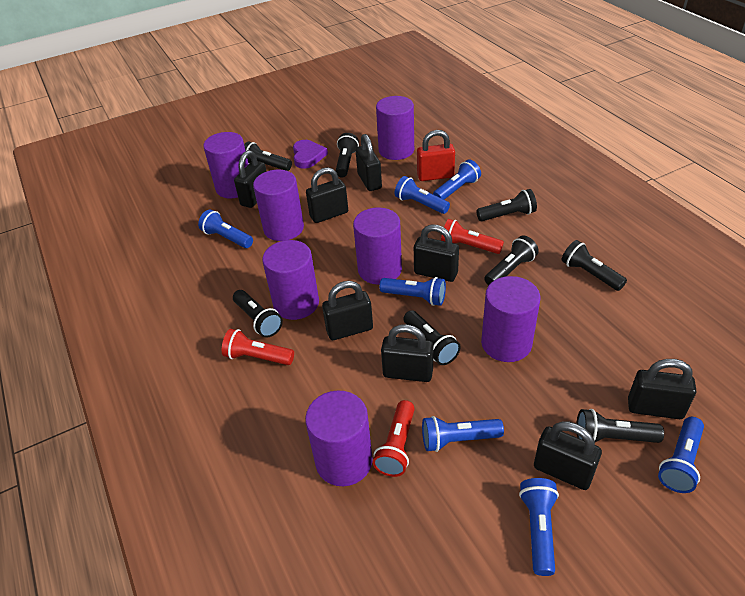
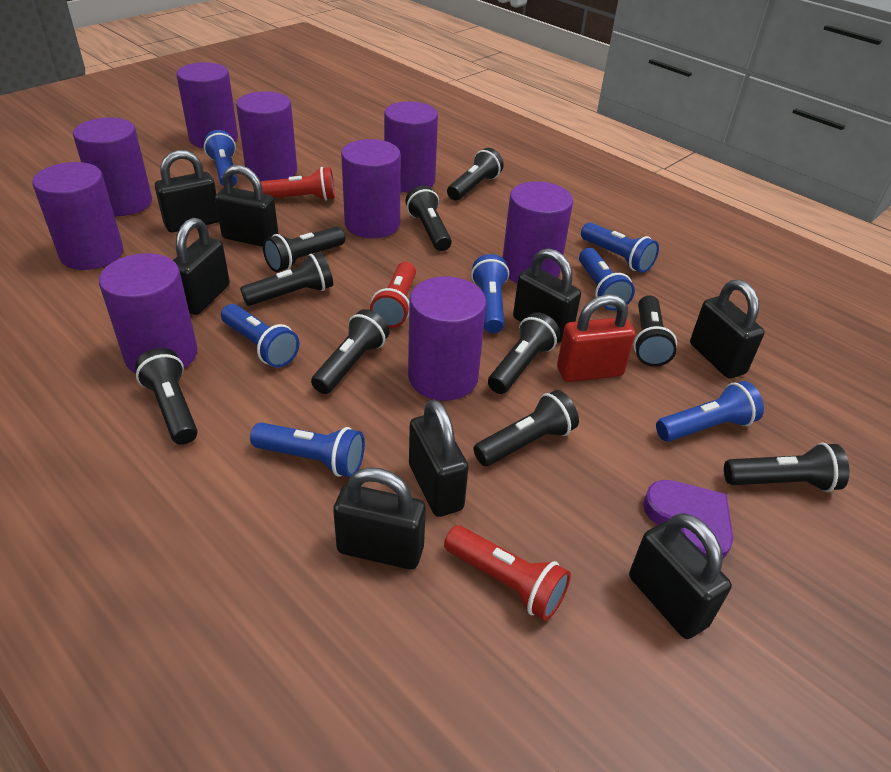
black flashlight: 8 -> 10
purple cylinder: 7 -> 9

